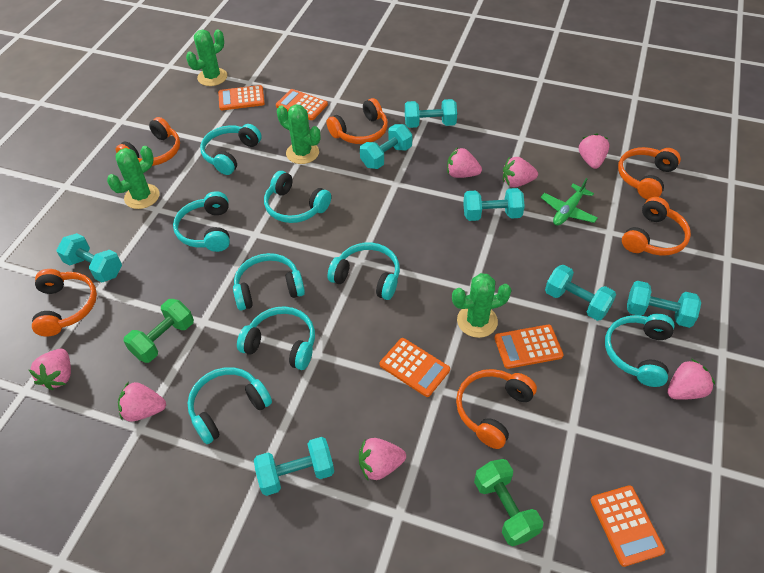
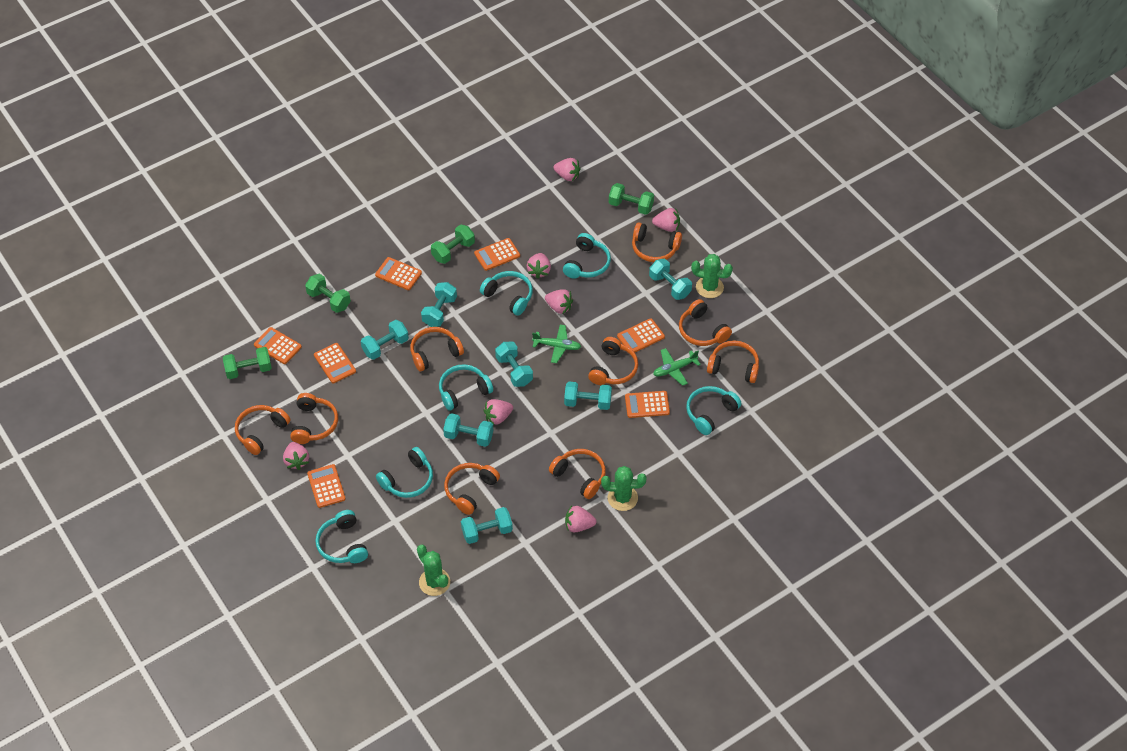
green cactus: 4 -> 3
green dumbbell: 2 -> 4
green plane: 1 -> 2
orange calculator: 5 -> 7
orange headphones: 6 -> 9
turquoise headphones: 8 -> 6

